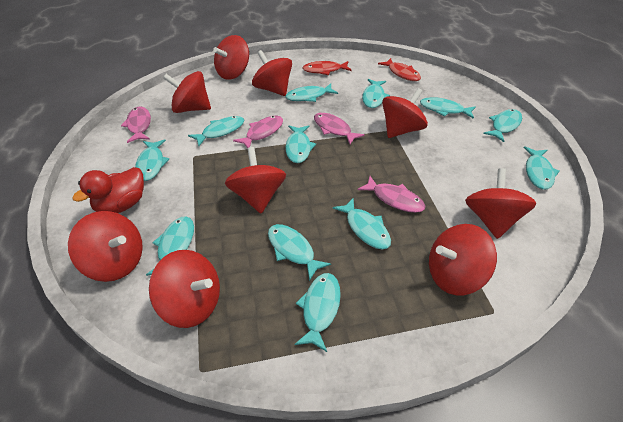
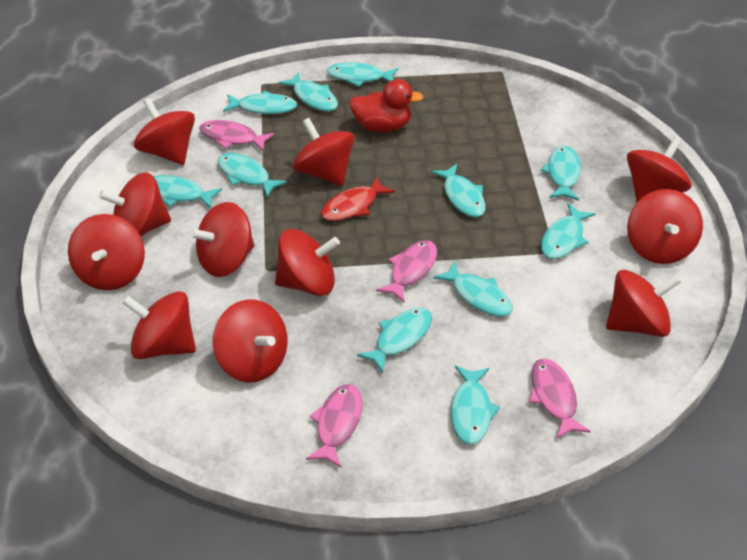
red fish: 2 -> 1
red spinning top: 9 -> 11
turquoise fish: 12 -> 11

